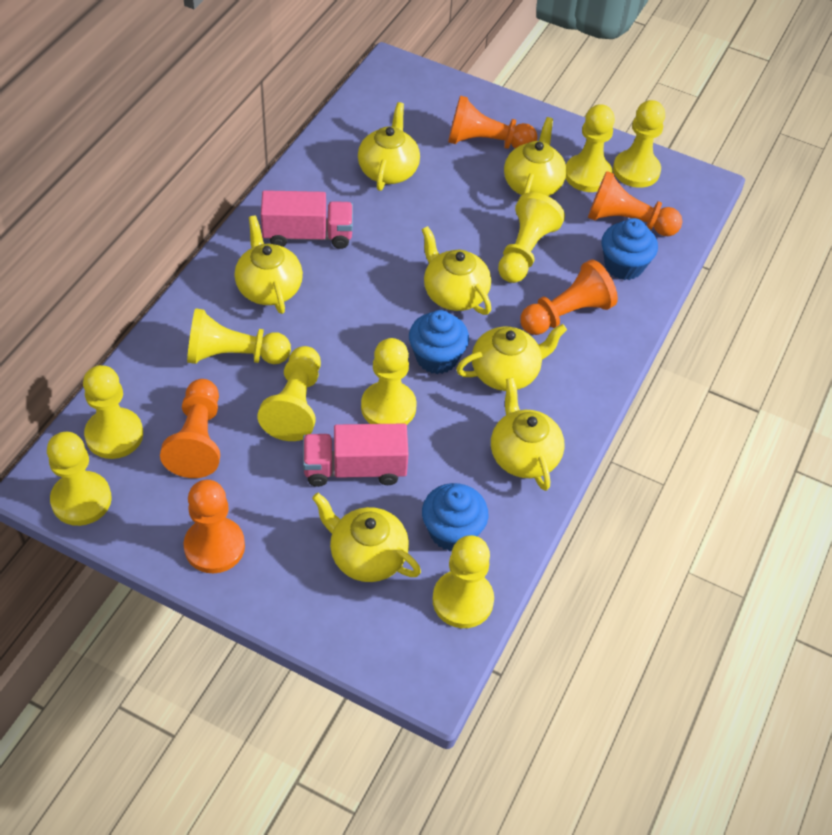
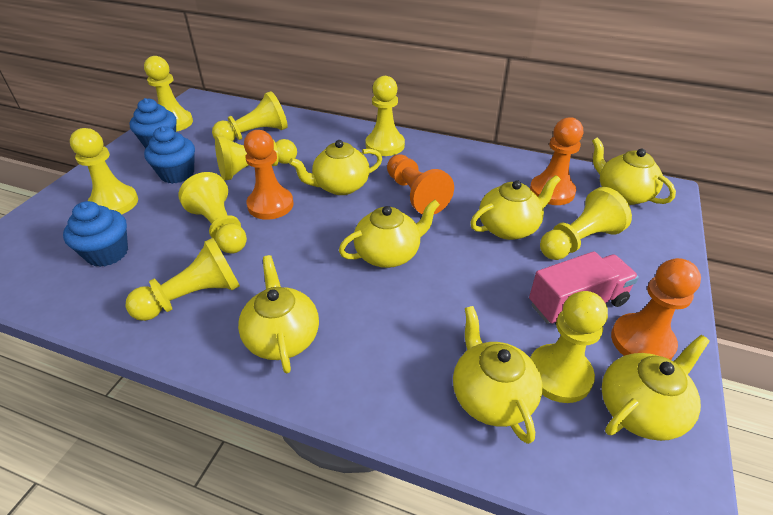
orange pawn: 5 -> 4
pink truck: 2 -> 1

